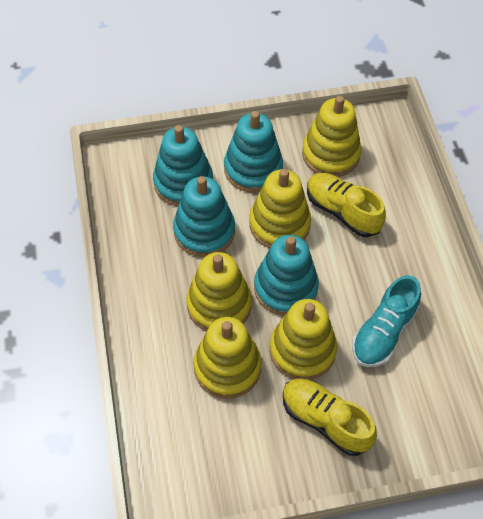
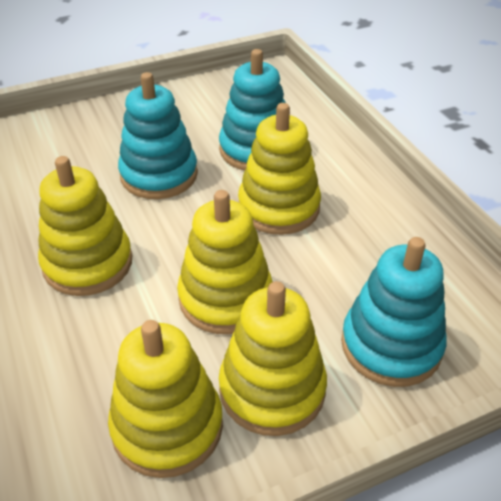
turquoise shoe: 1 -> 0
turquoise stacking toy: 4 -> 3
yellow shoe: 2 -> 0

